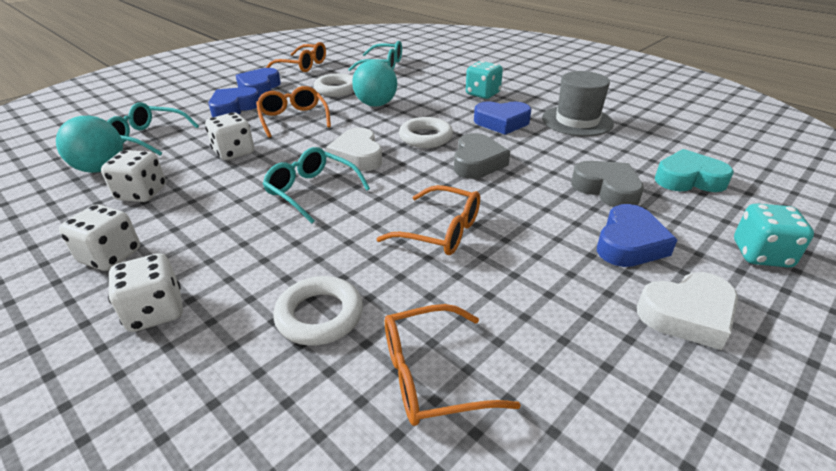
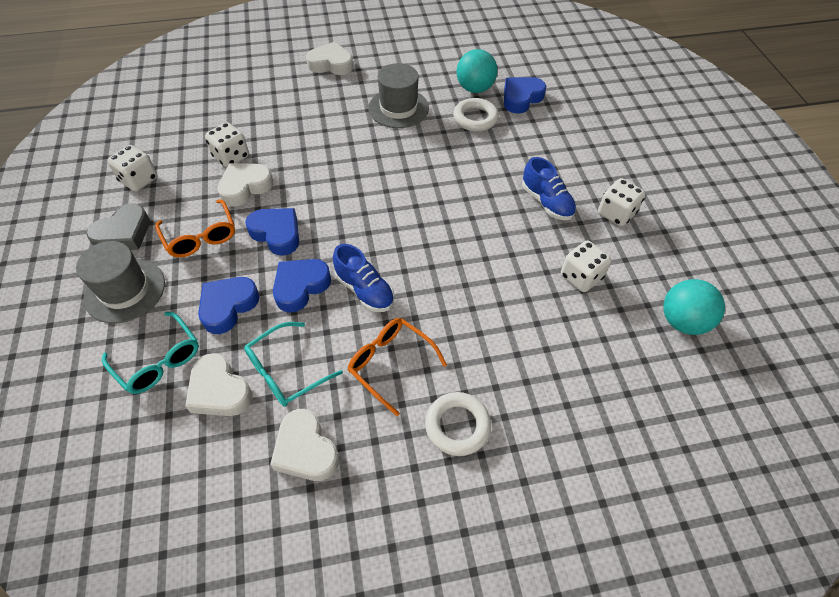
blue shoe: 0 -> 2
grey hat: 1 -> 2
grey heart: 2 -> 1
orange glasses: 4 -> 2
turquoise dice: 2 -> 0
turquoise glasses: 3 -> 2
turquoise heart: 1 -> 0
white heart: 2 -> 4
white ring: 3 -> 2

